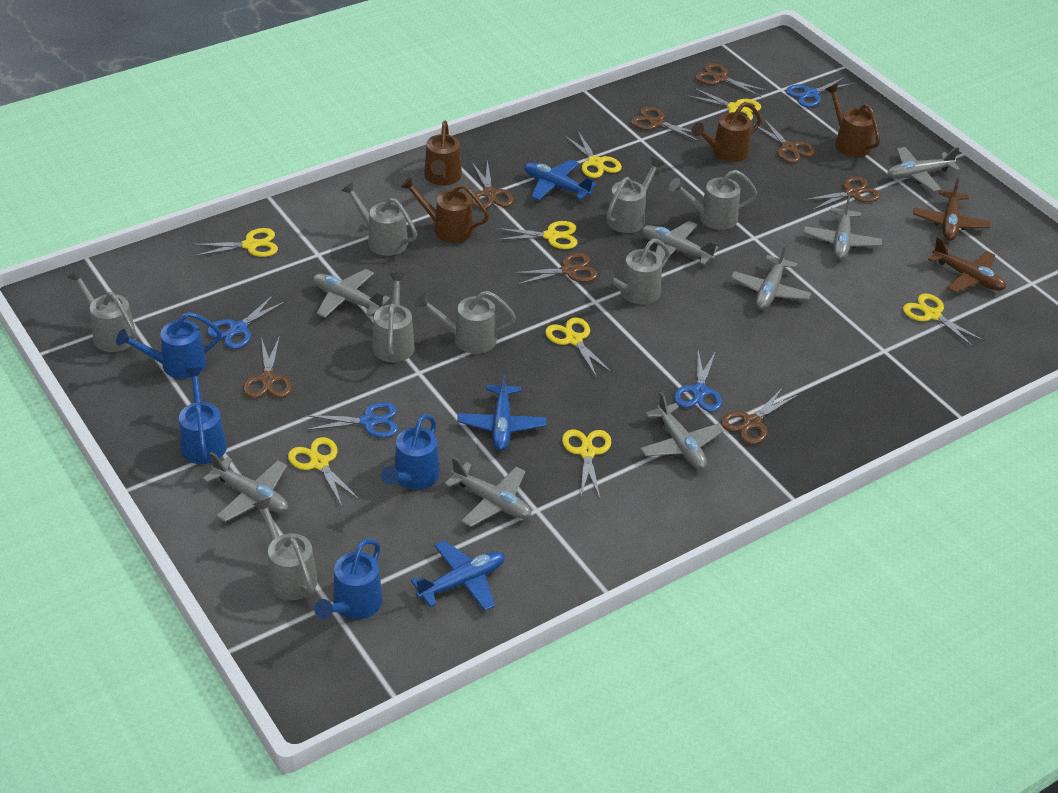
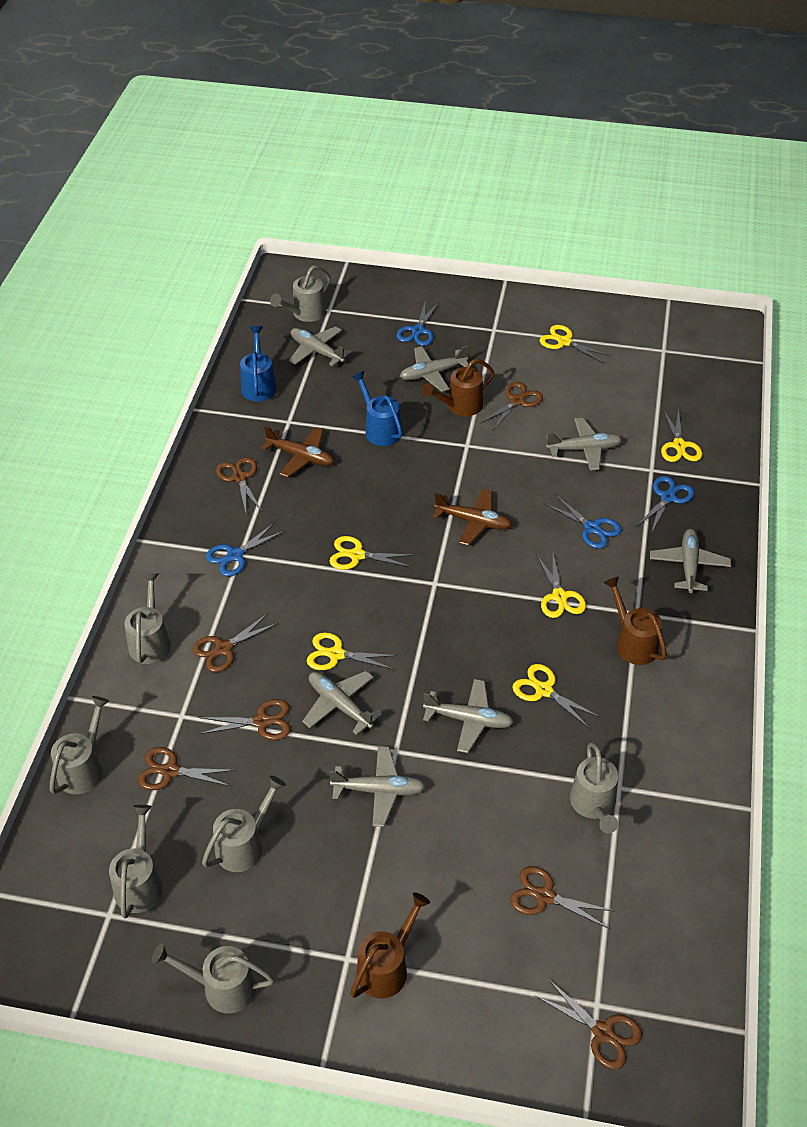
blue plane: 3 -> 0
blue watering can: 4 -> 2
brown scissors: 8 -> 7
brown watering can: 4 -> 3
grey plane: 8 -> 7
grey watering can: 8 -> 7
yellow scissors: 8 -> 6

